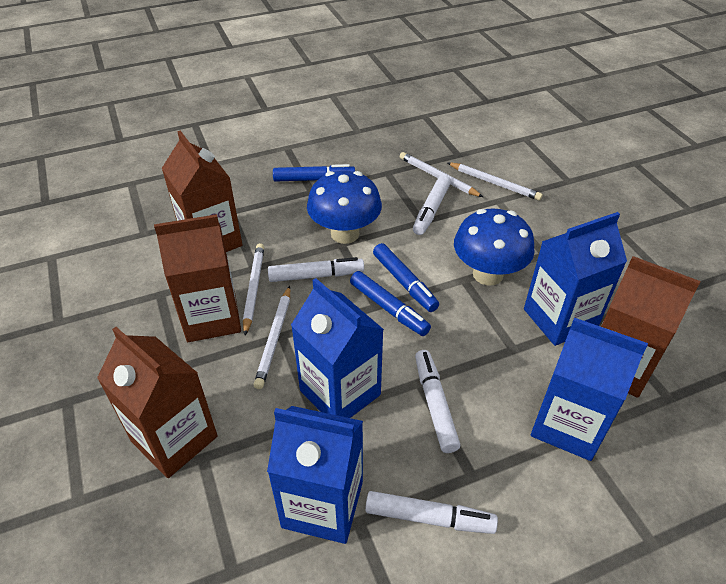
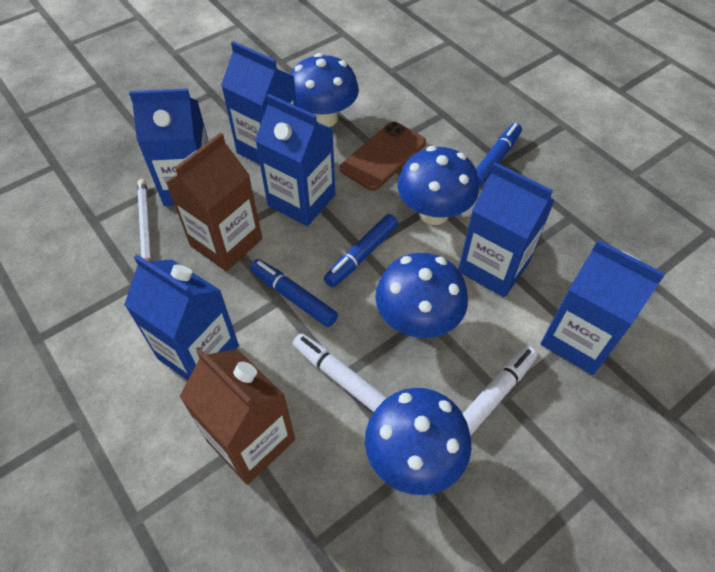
blue carton: 4 -> 6
blue mushroom: 2 -> 4
brown carton: 4 -> 2
brown phone: 0 -> 1
white marker: 4 -> 2
white pencil: 4 -> 1

